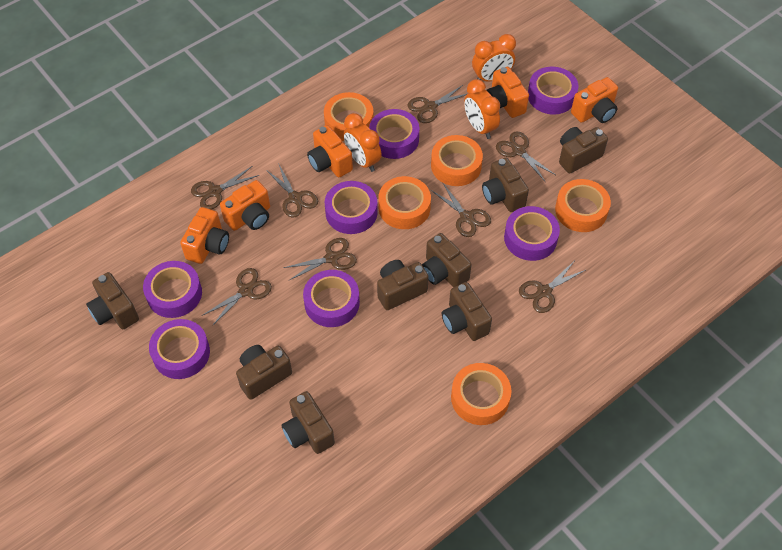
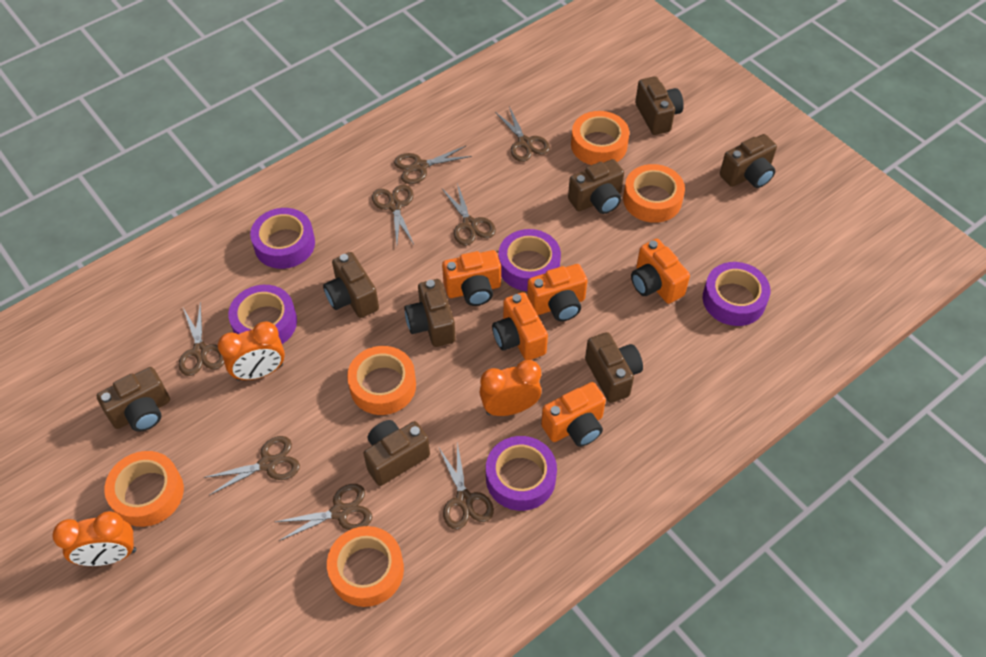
purple tape: 7 -> 5

